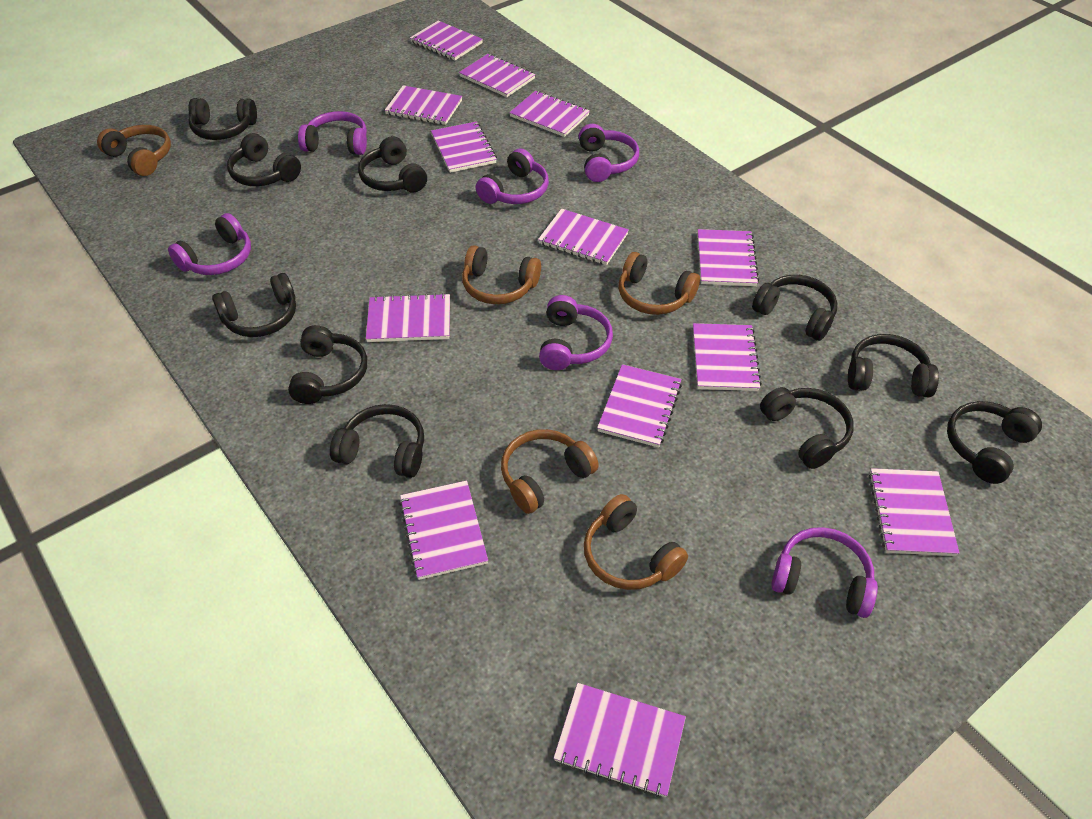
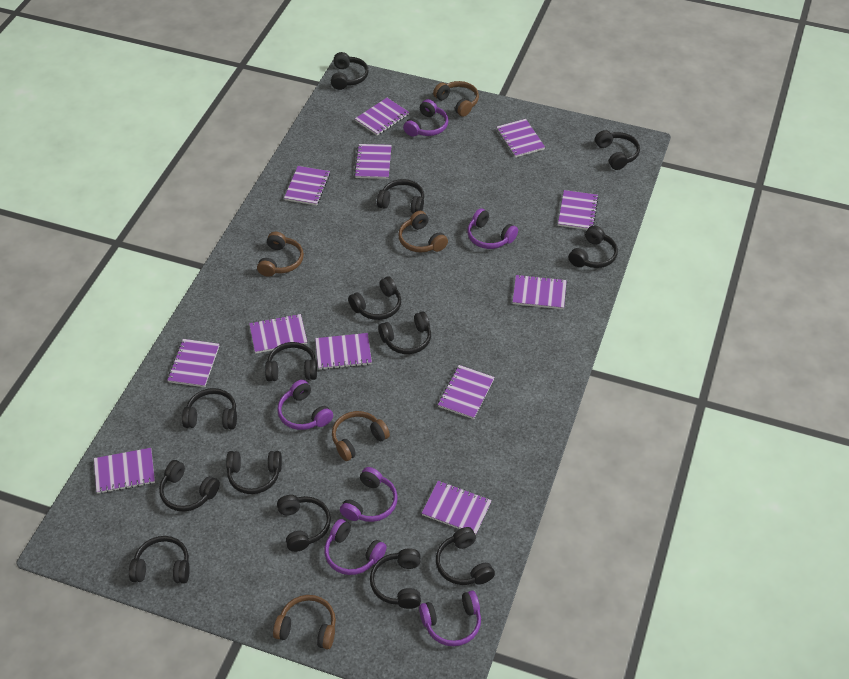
black headphones: 10 -> 14
purple notebook: 13 -> 12

